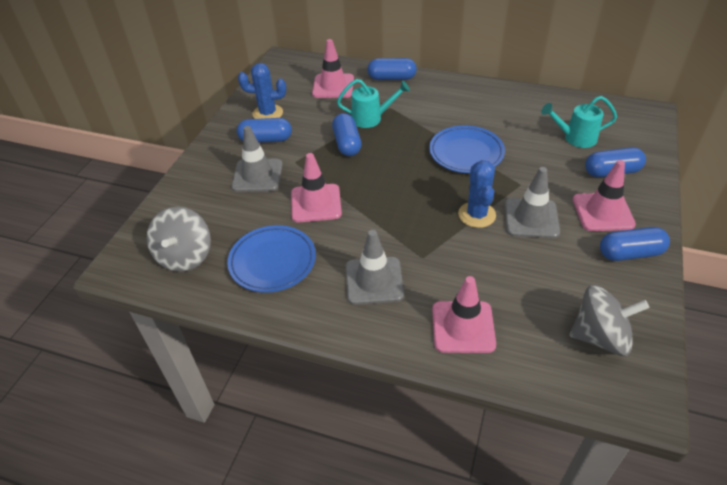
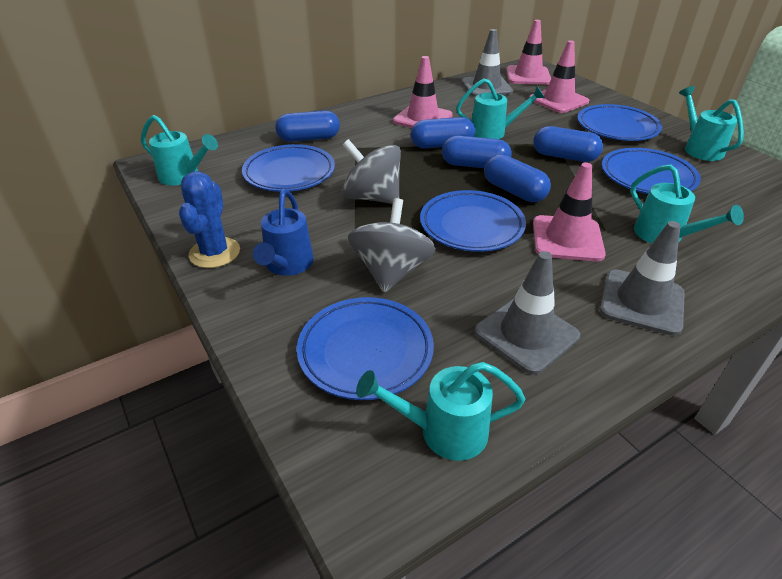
blue cactus: 2 -> 1
blue plate: 2 -> 5
blue watering can: 0 -> 1
turquoise watering can: 2 -> 5

